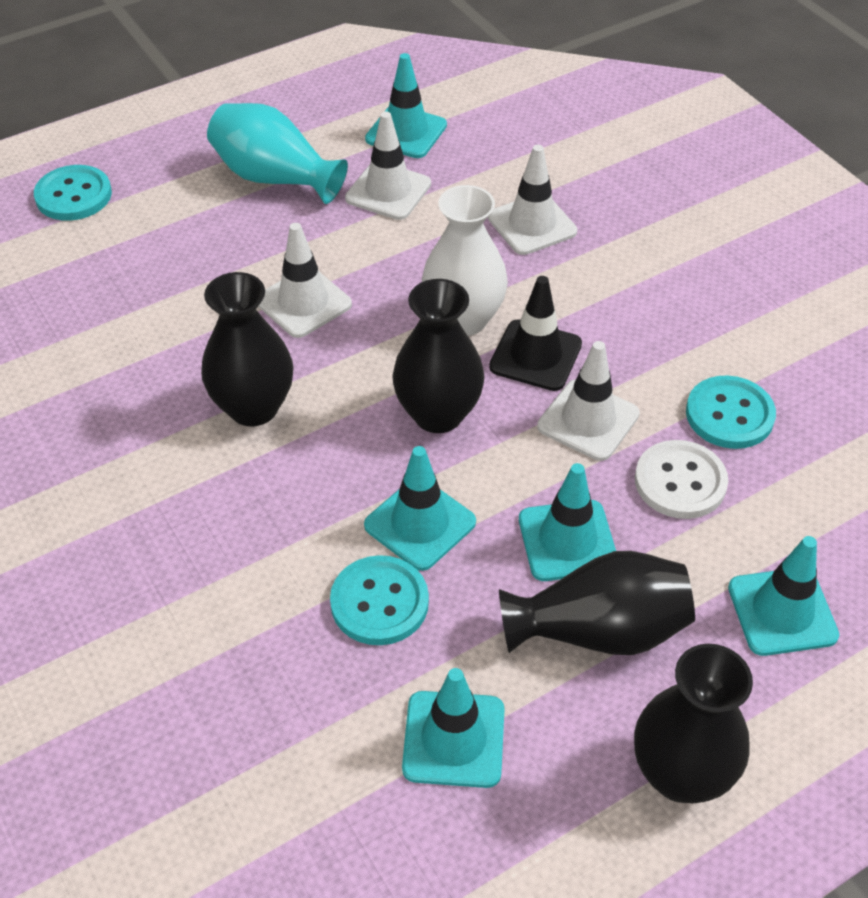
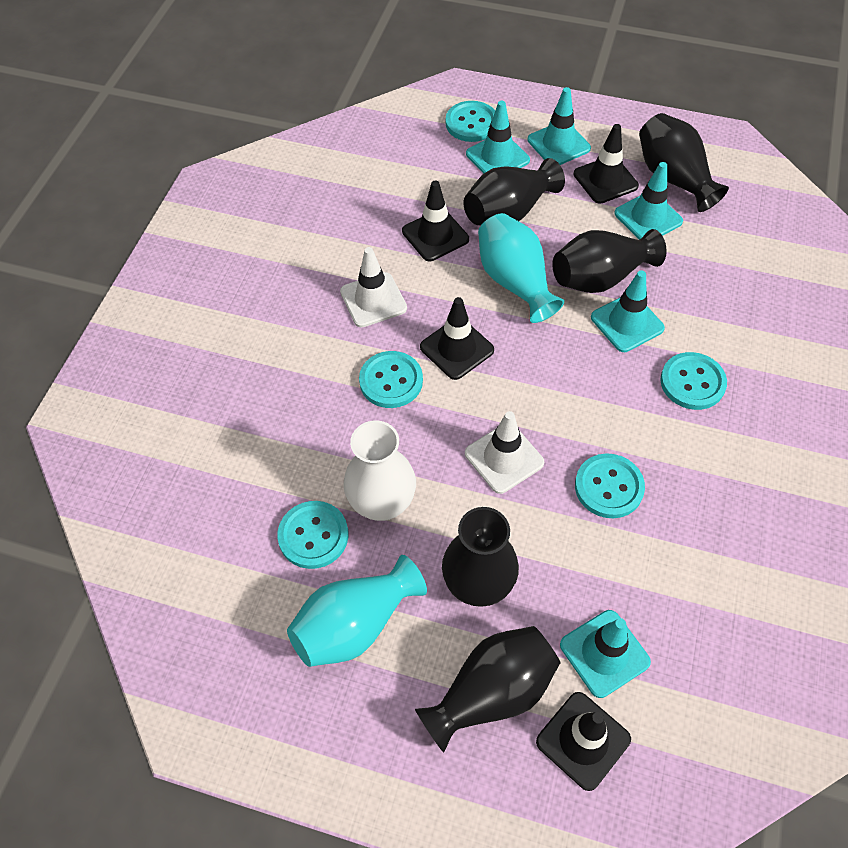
black traffic cone: 1 -> 4
black vase: 4 -> 5
turquoise button: 3 -> 5
turquoise vase: 1 -> 2
white button: 1 -> 0
white traffic cone: 4 -> 2

